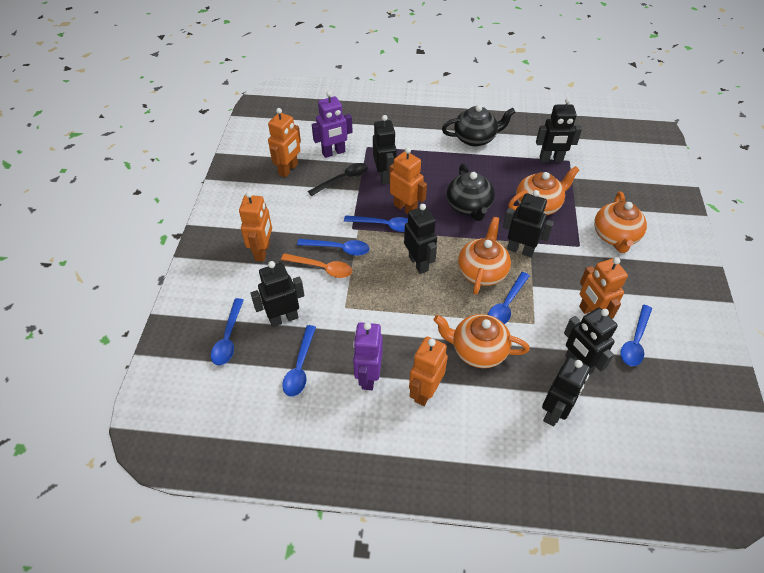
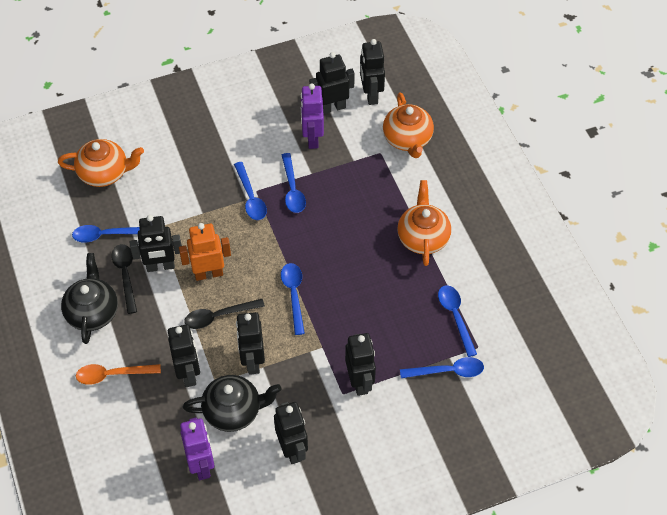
black spoon: 1 -> 2
orange robot: 5 -> 1
orange teapot: 4 -> 3

